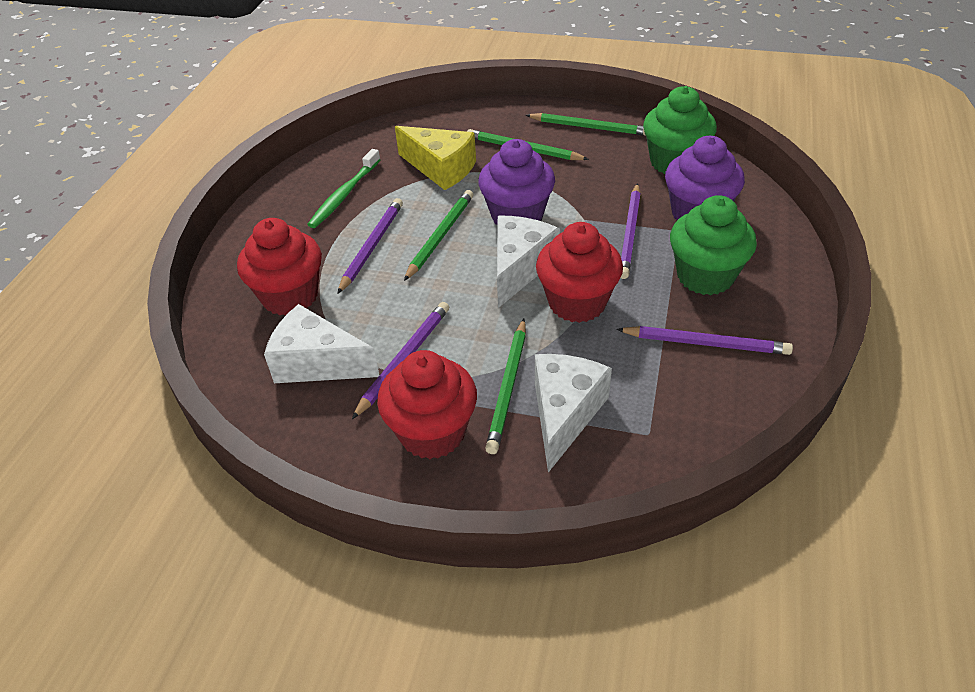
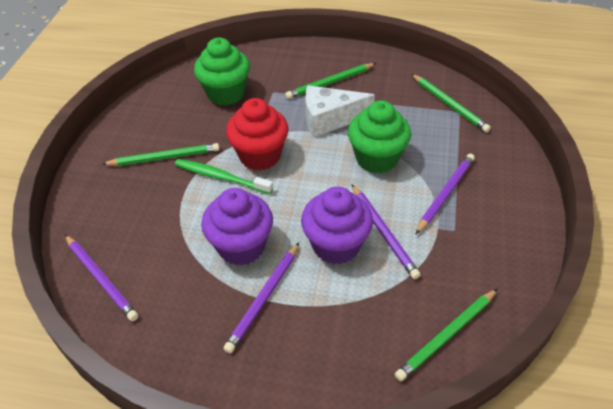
red cupcake: 3 -> 1
white cheese: 3 -> 1
yellow cheese: 1 -> 0

